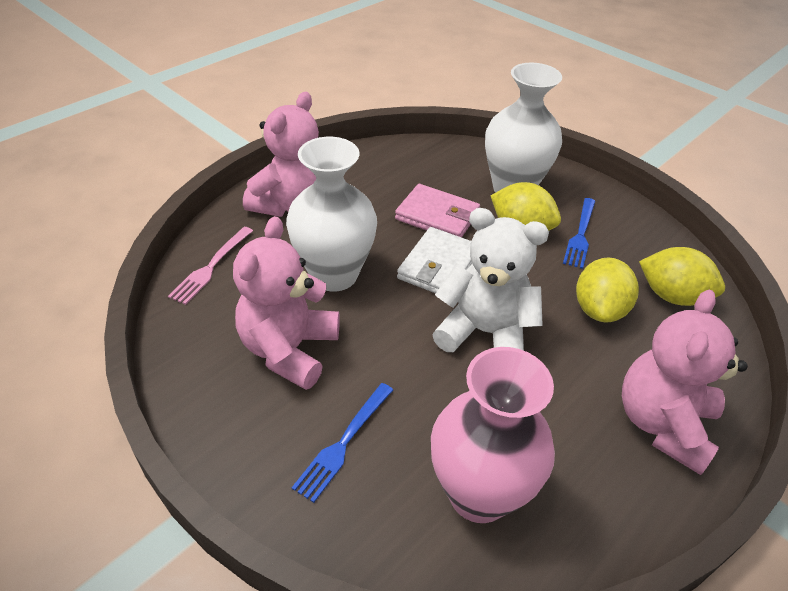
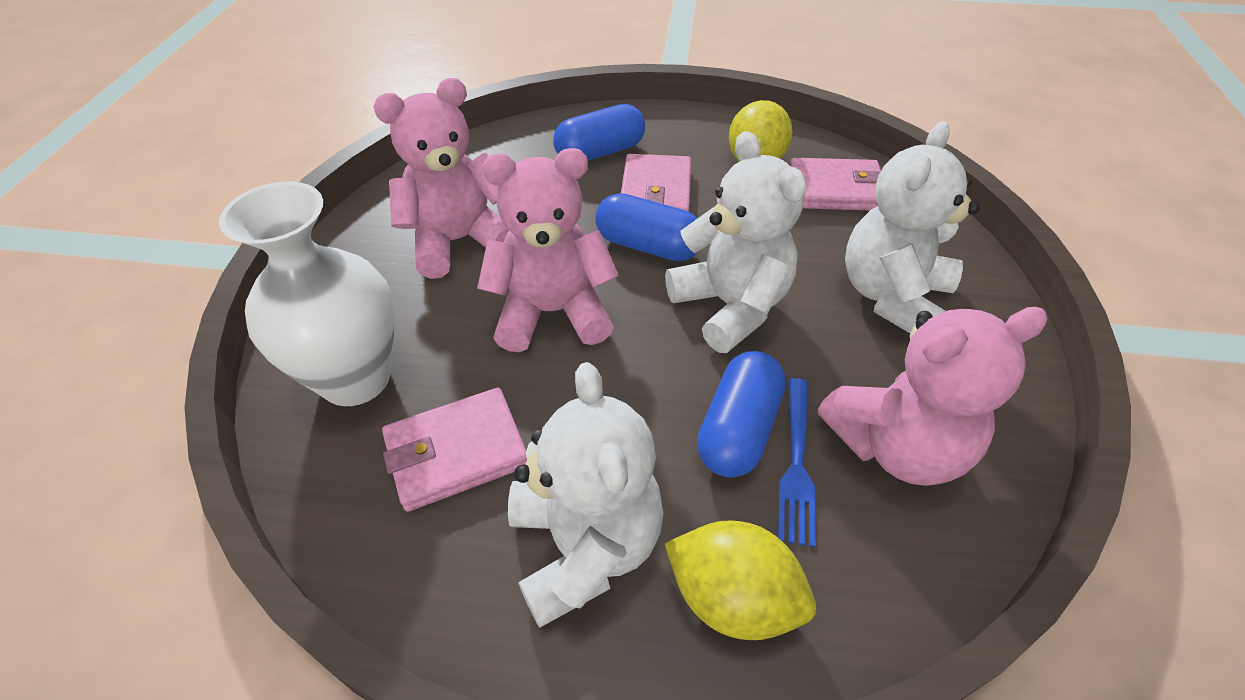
blue capsule: 0 -> 3
blue fork: 2 -> 1
pink fork: 1 -> 0
pink vase: 1 -> 0
pink wallet: 1 -> 3
white teddy bear: 1 -> 3
white vase: 2 -> 1
white wallet: 1 -> 0
yellow lemon: 3 -> 2

